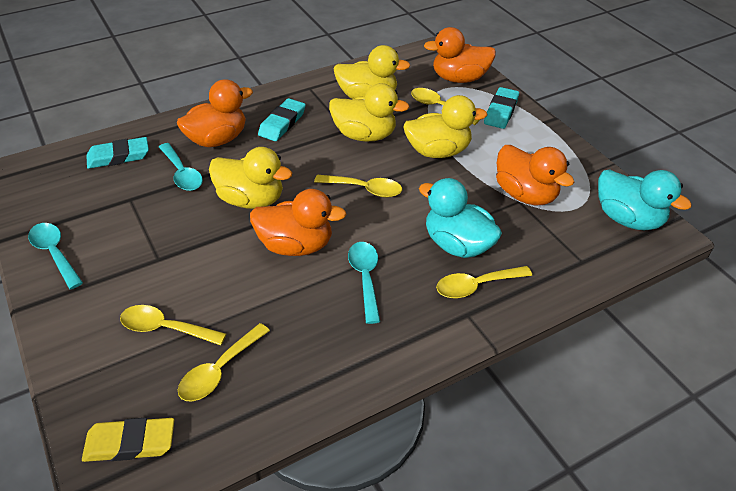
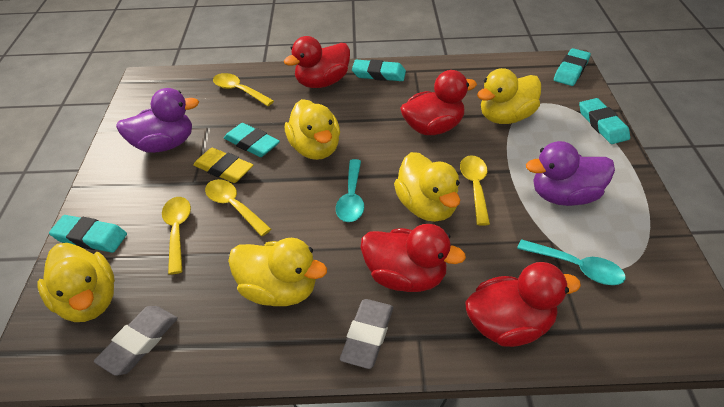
grey eraser: 0 -> 2
orange duck: 4 -> 0
purple duck: 0 -> 2
red duck: 0 -> 4
turquoise duck: 2 -> 0
turquoise eraser: 3 -> 5
turquoise spoon: 3 -> 2
yellow duck: 4 -> 5
yellow spoon: 5 -> 4

